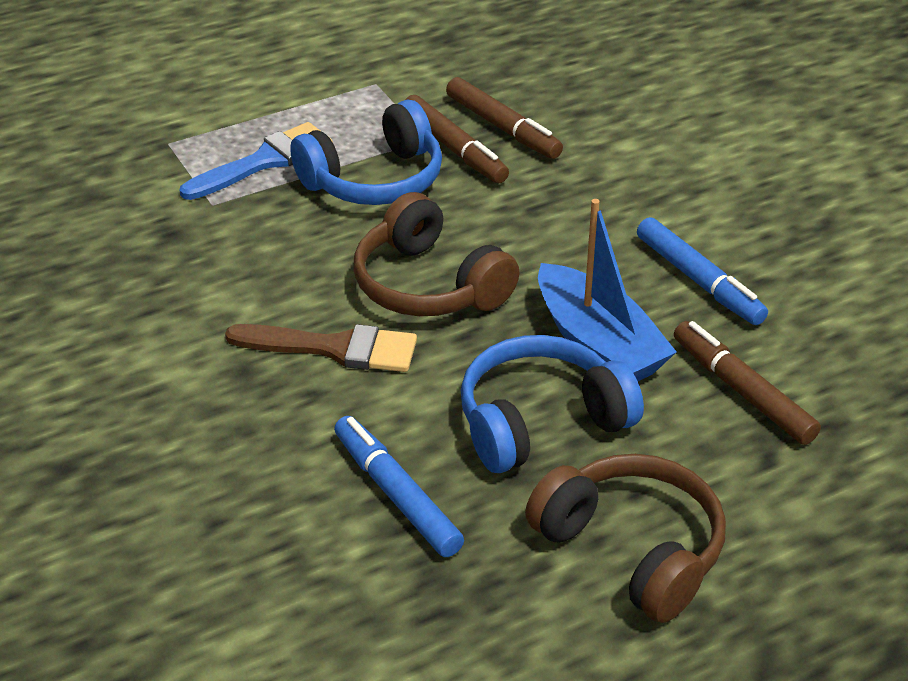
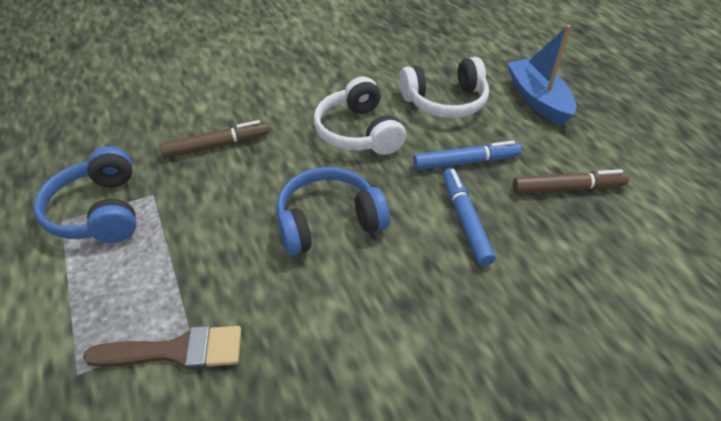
blue brush: 1 -> 0
brown headphones: 2 -> 0
brown marker: 3 -> 2
white headphones: 0 -> 2

